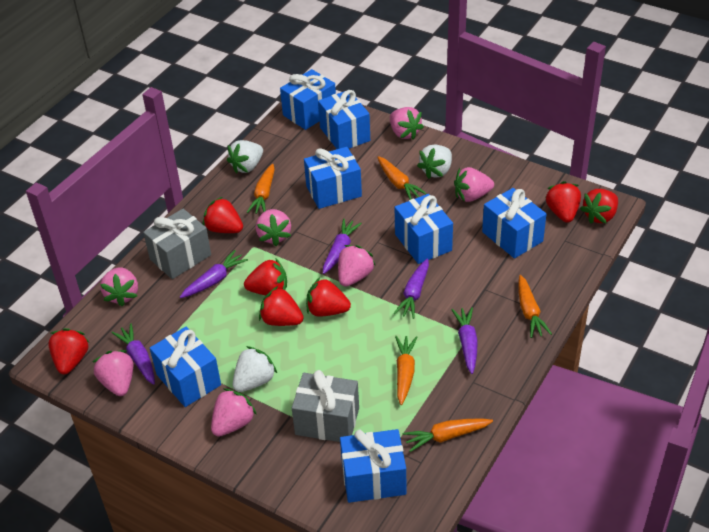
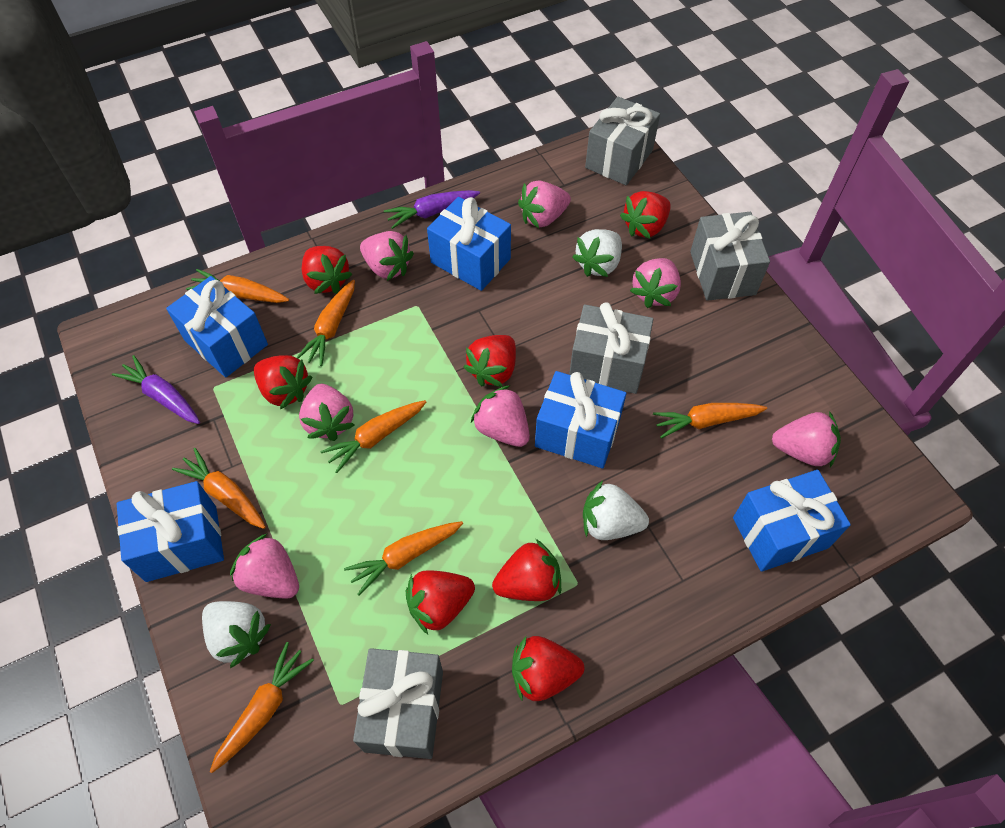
blue gift: 7 -> 5
grey gift: 2 -> 4
orange carrot: 5 -> 7
purple carrot: 5 -> 2

